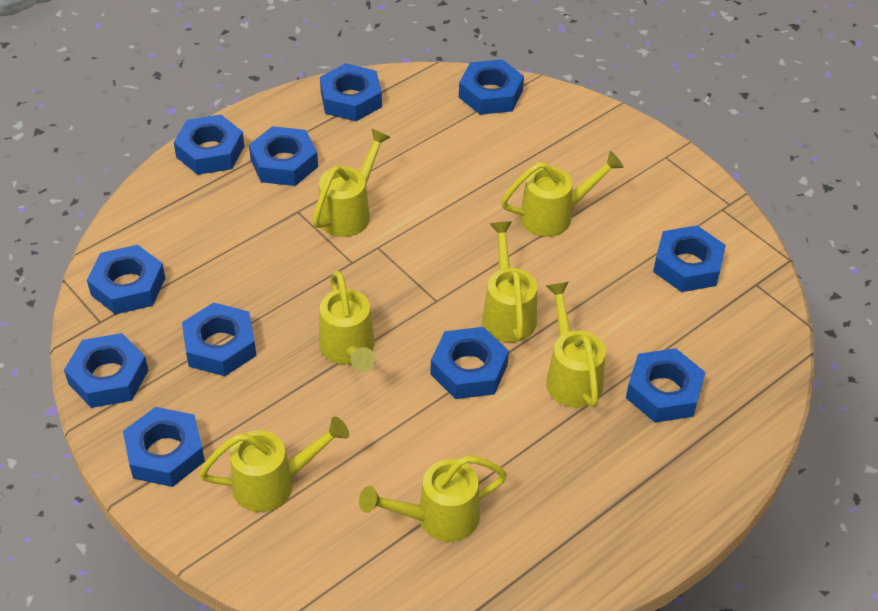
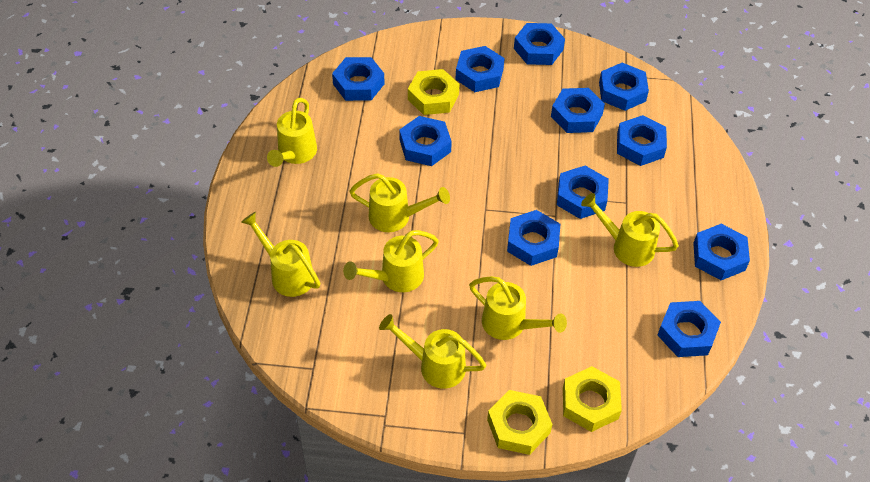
yellow nut: 0 -> 3

